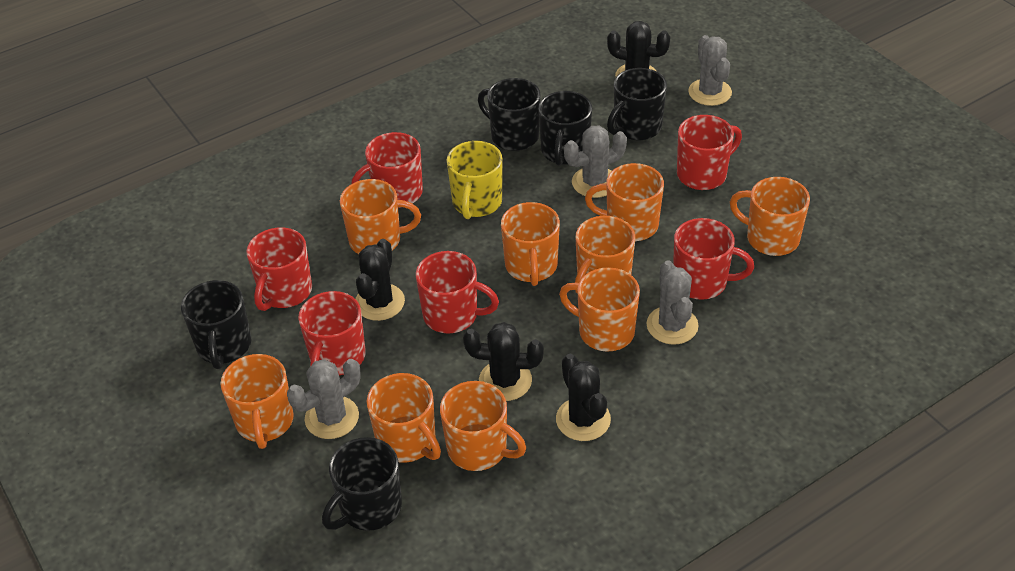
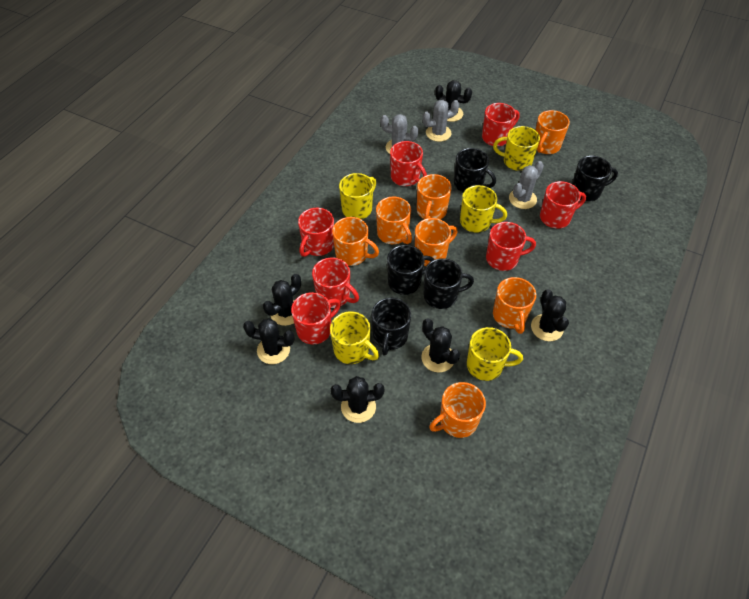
black cactus: 4 -> 6
grey cactus: 4 -> 3
orange mug: 9 -> 7
red mug: 6 -> 7
yellow mug: 1 -> 5

